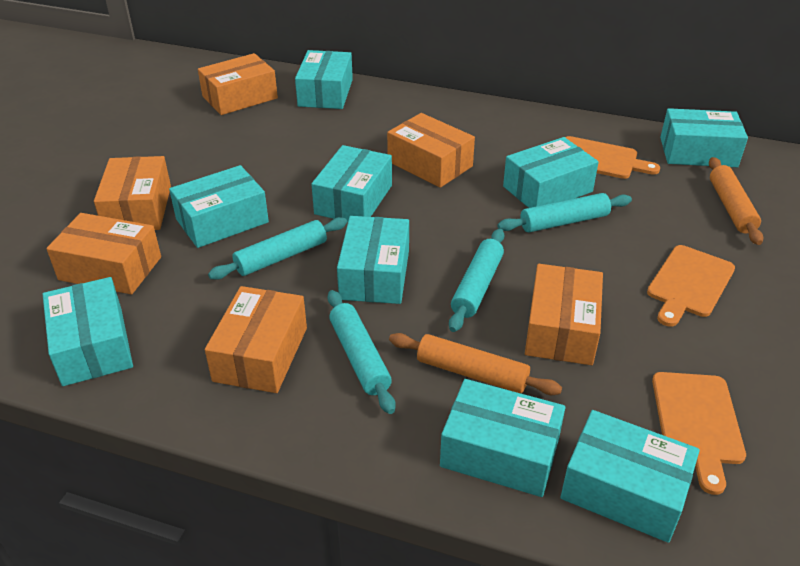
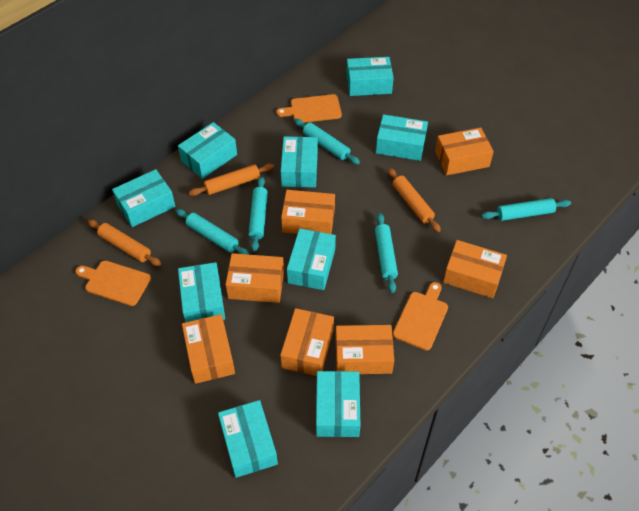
orange box: 6 -> 7
orange rolling pin: 2 -> 3
turquoise rolling pin: 4 -> 5

